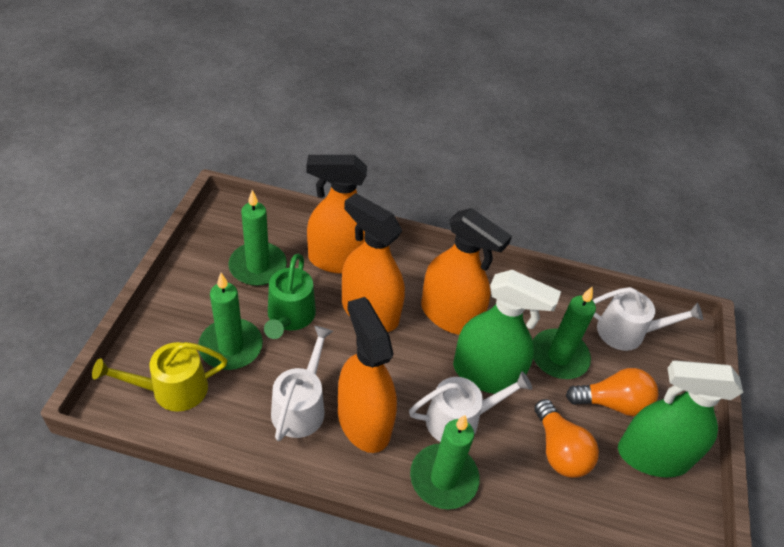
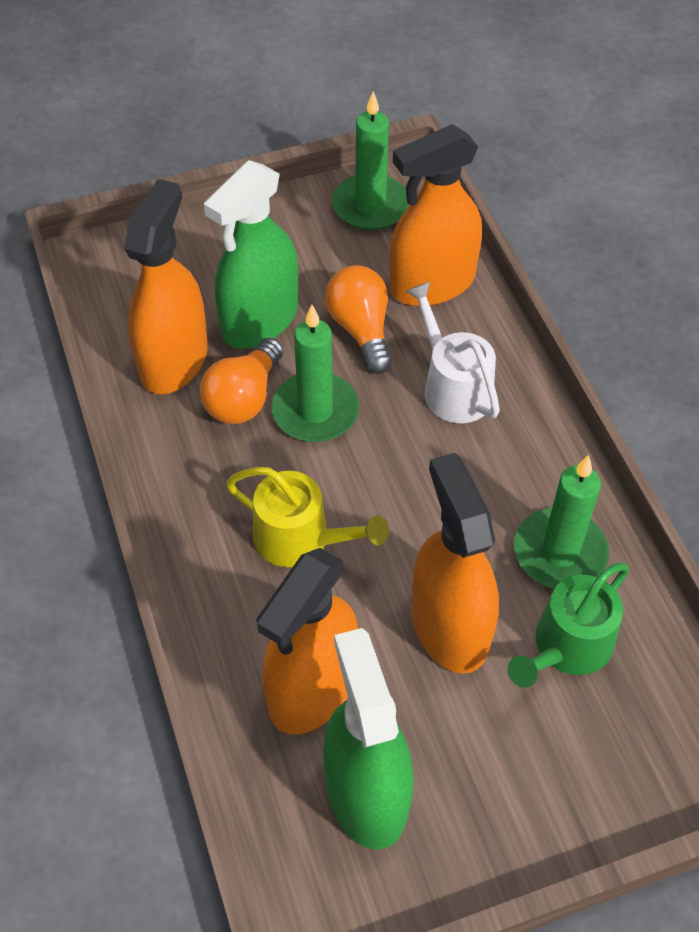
green candle: 4 -> 3
white watering can: 3 -> 1

